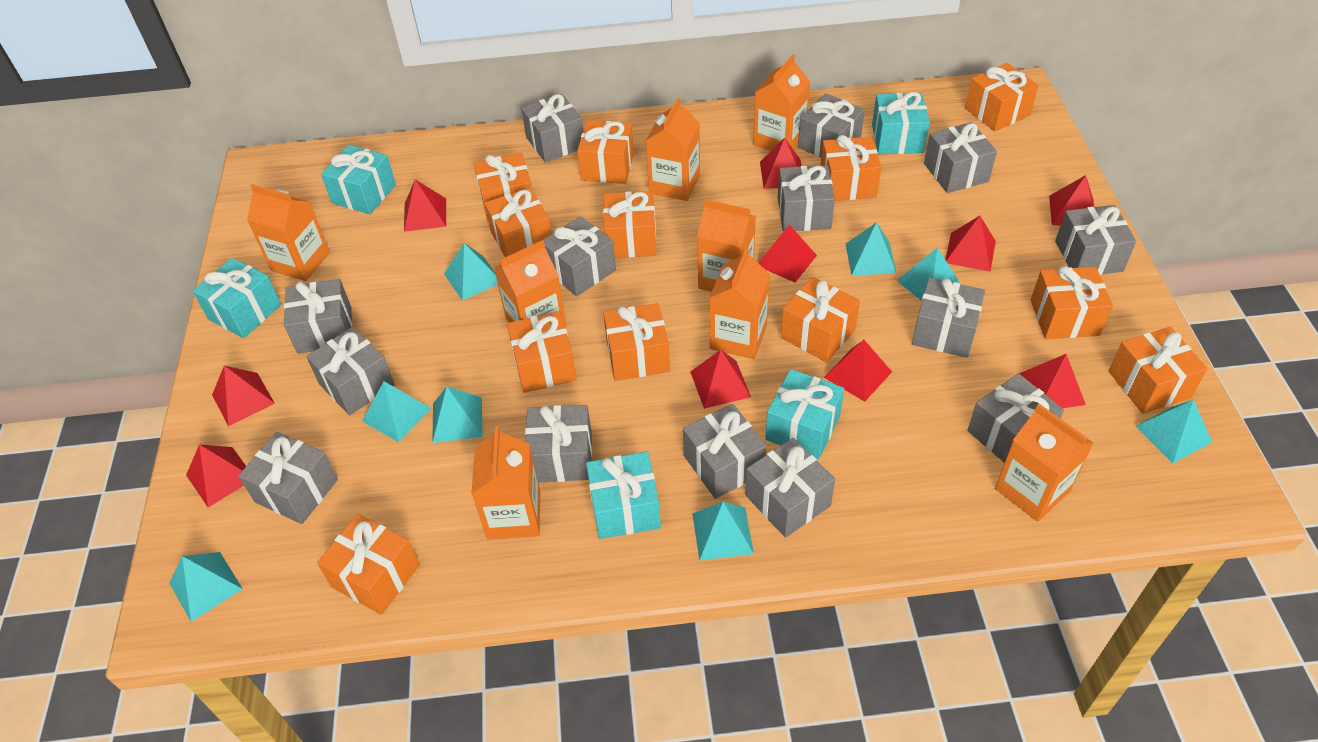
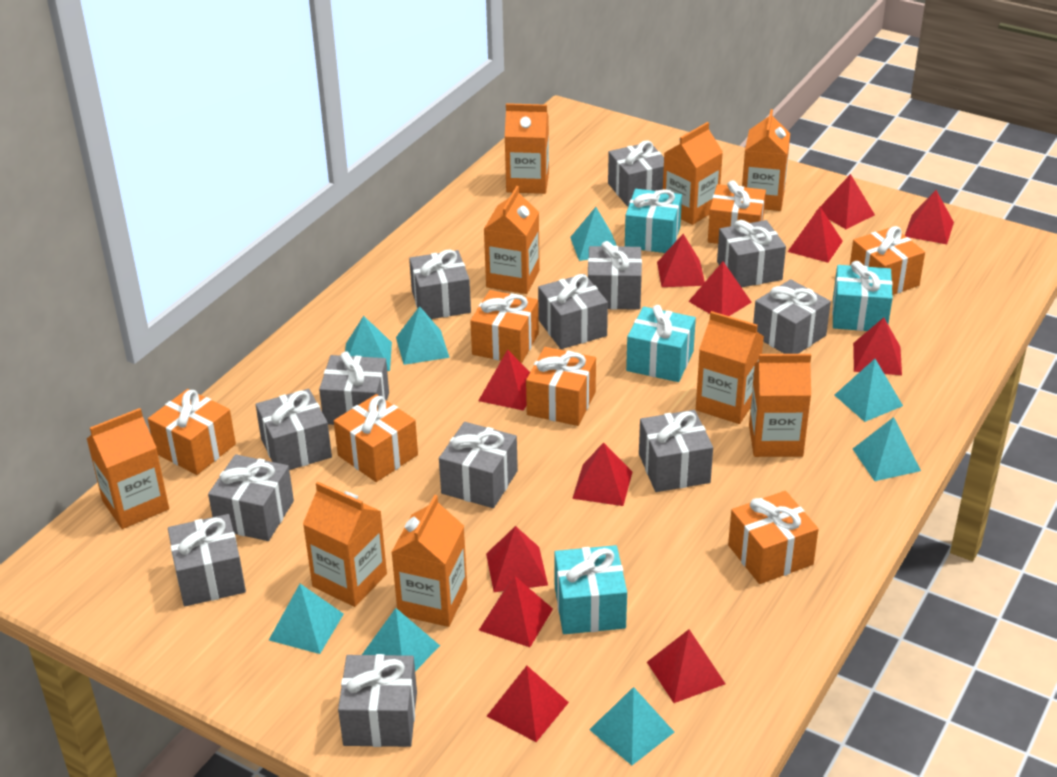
grey gift: 14 -> 13
orange carton: 8 -> 9
orange gift: 12 -> 7
red pyramid: 10 -> 12
turquoise gift: 5 -> 4

